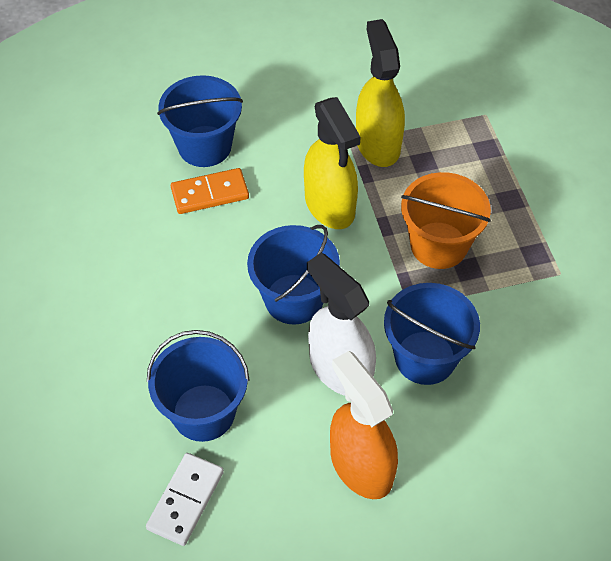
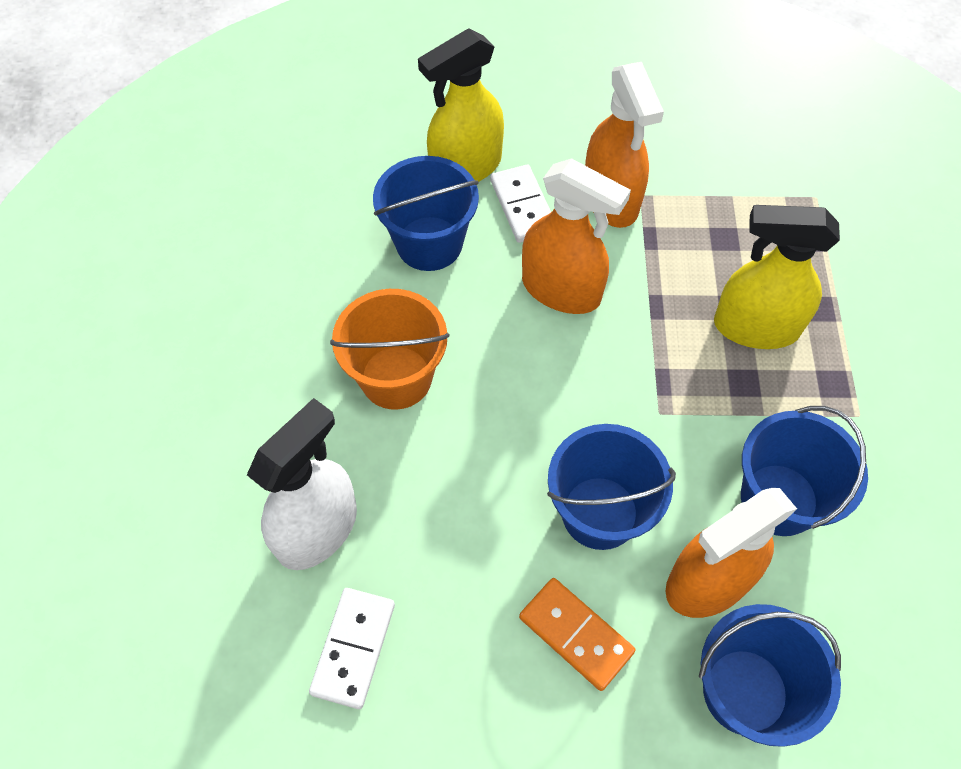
orange spray bottle: 1 -> 3
white domino: 1 -> 2

